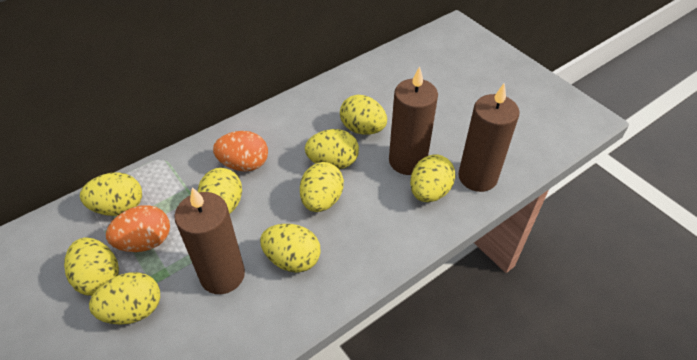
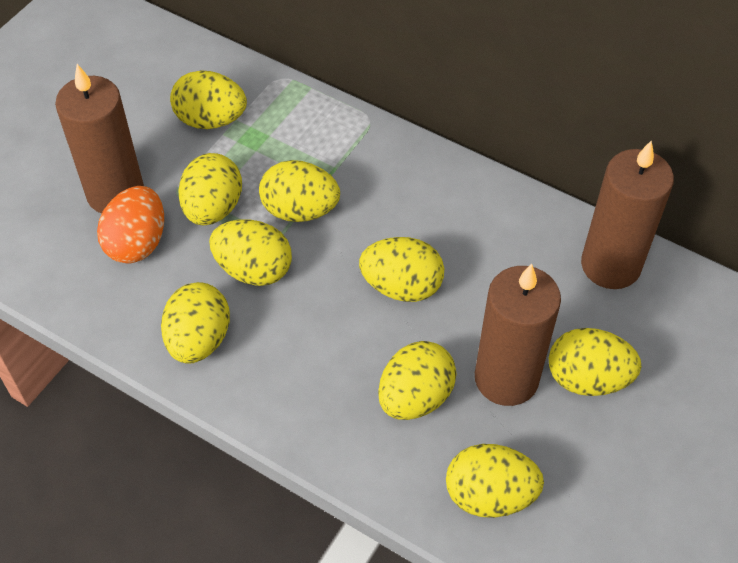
orange egg: 2 -> 1

